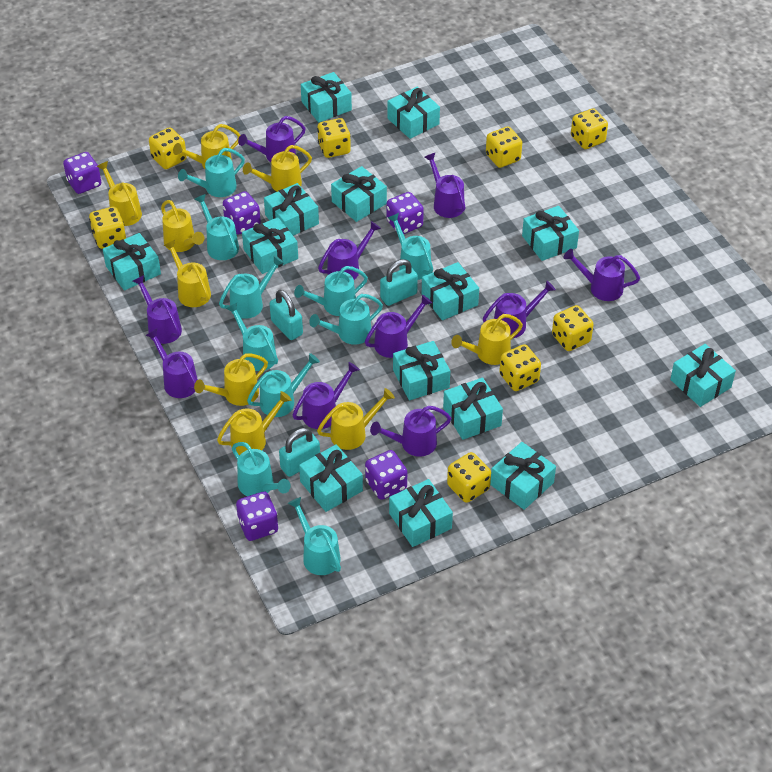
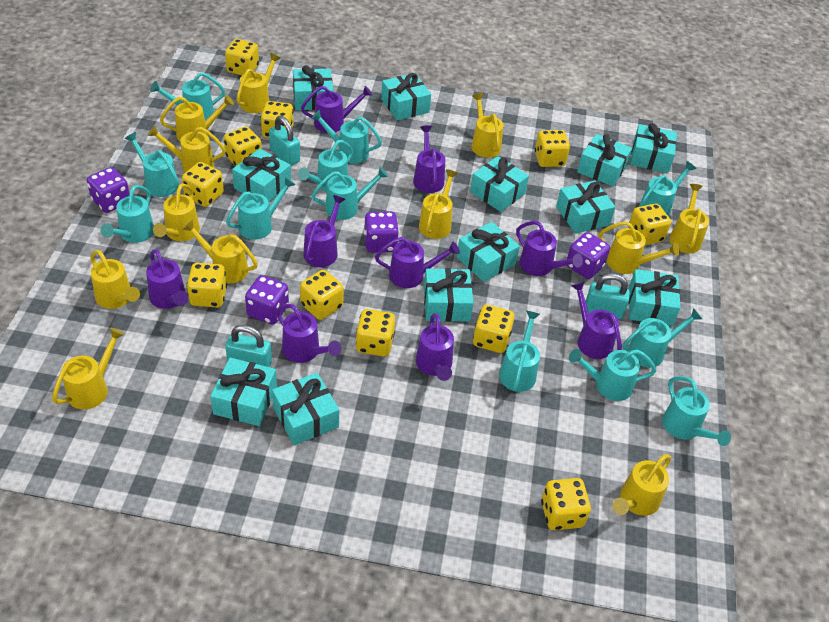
purple dice: 5 -> 4
purple watering can: 10 -> 9
turquoise gift: 14 -> 12
turquoise watering can: 10 -> 12
yellow dice: 8 -> 11
yellow watering can: 9 -> 12

